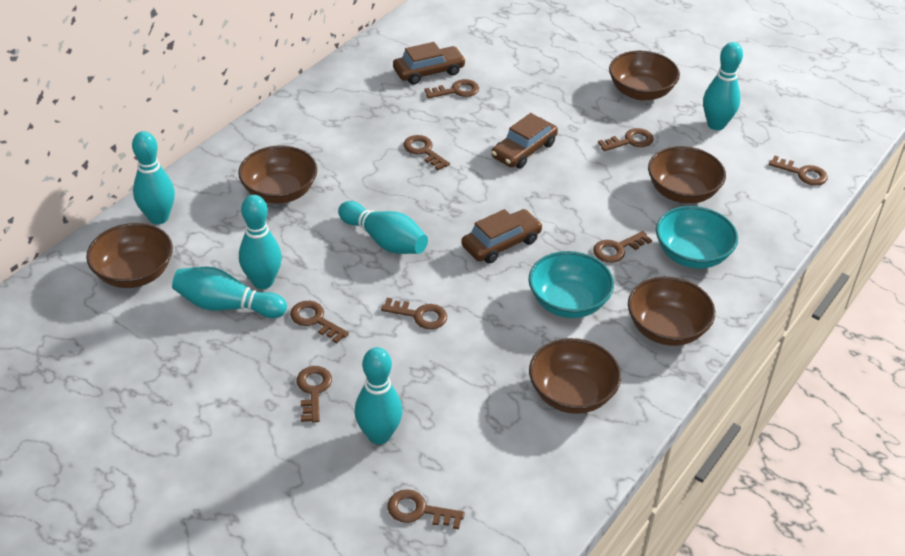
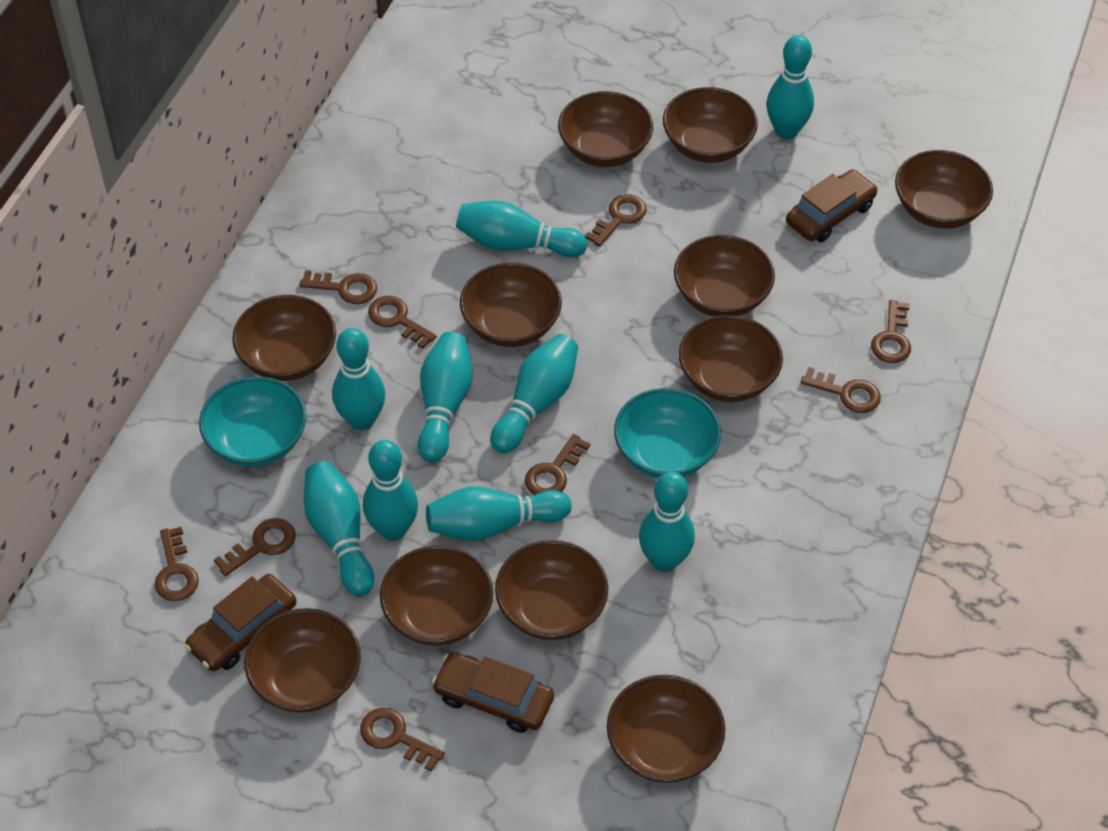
brown bowl: 6 -> 11
turquoise bowling pin: 6 -> 9

